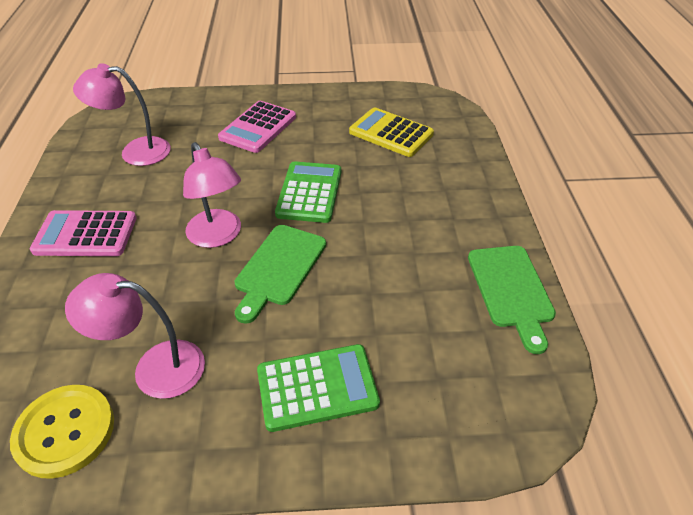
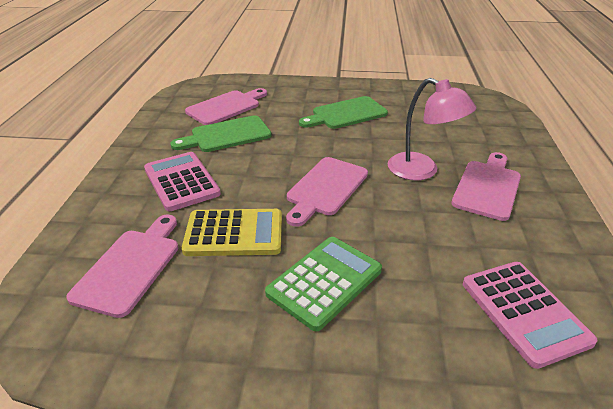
green calculator: 2 -> 1
pink cutting board: 0 -> 4
pink lamp: 3 -> 1
yellow button: 1 -> 0

